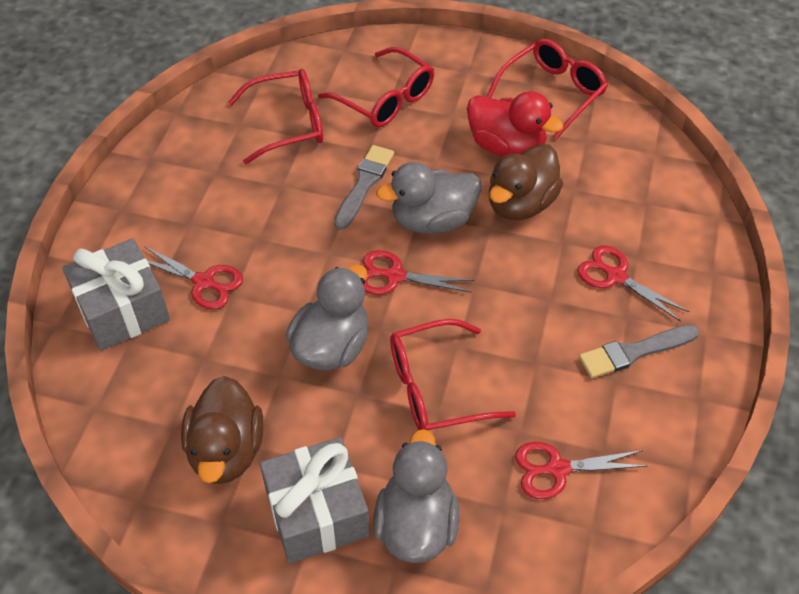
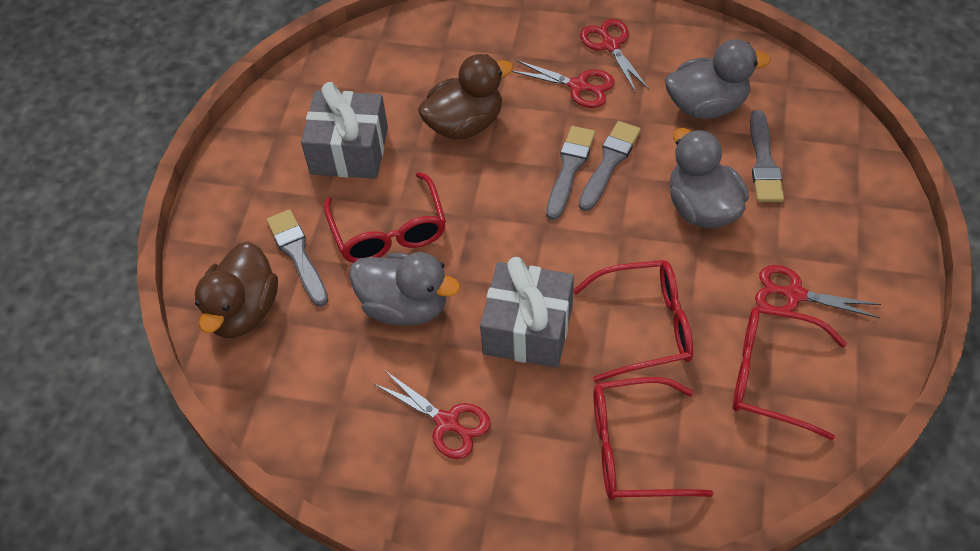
grey brush: 2 -> 4
red duck: 1 -> 0

